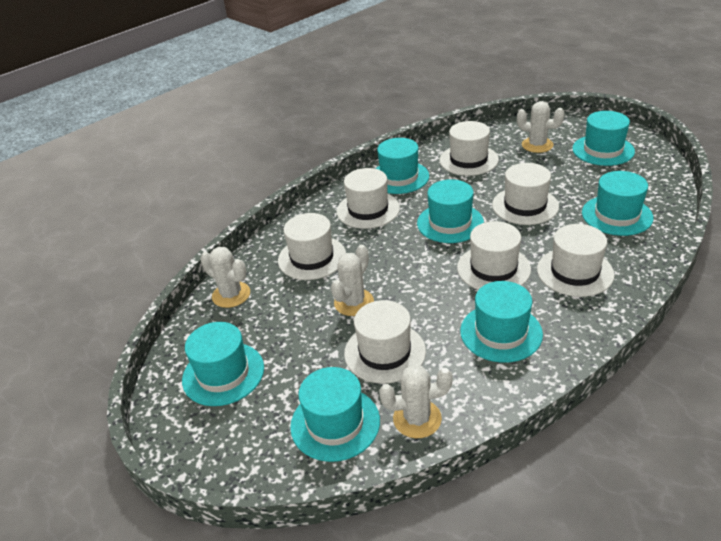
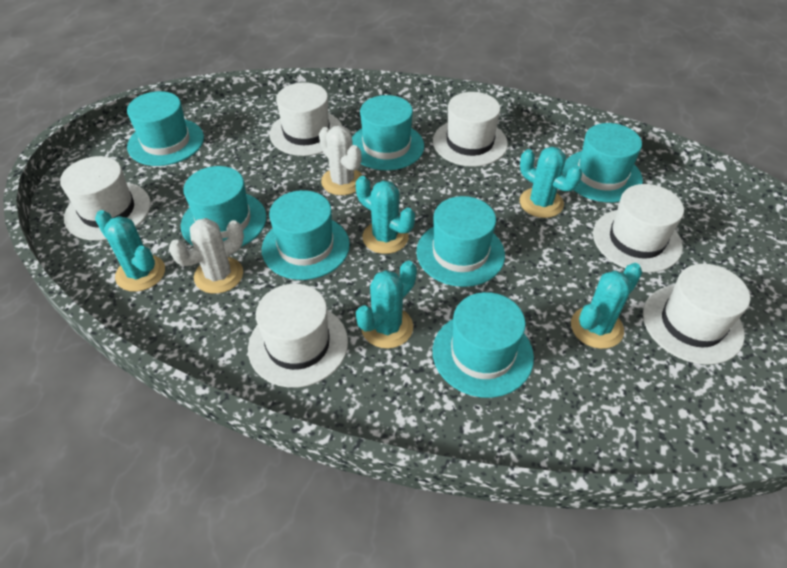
turquoise cactus: 0 -> 5
white cactus: 4 -> 2
white hat: 7 -> 6

